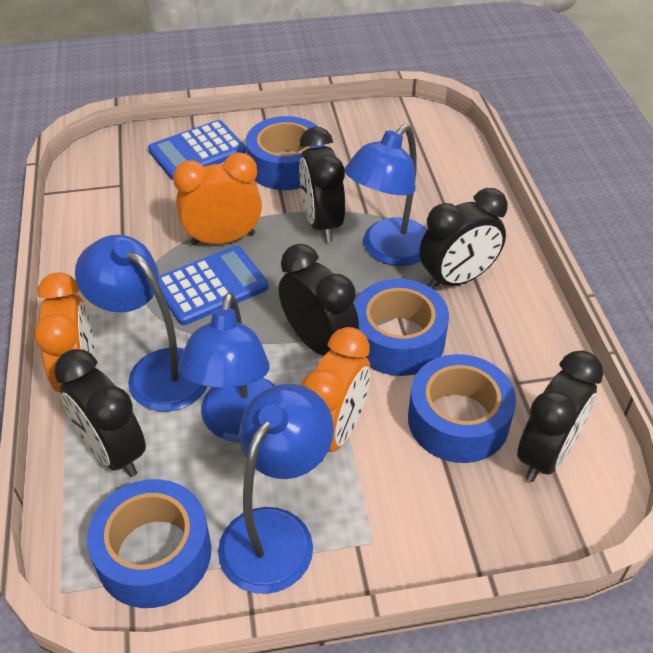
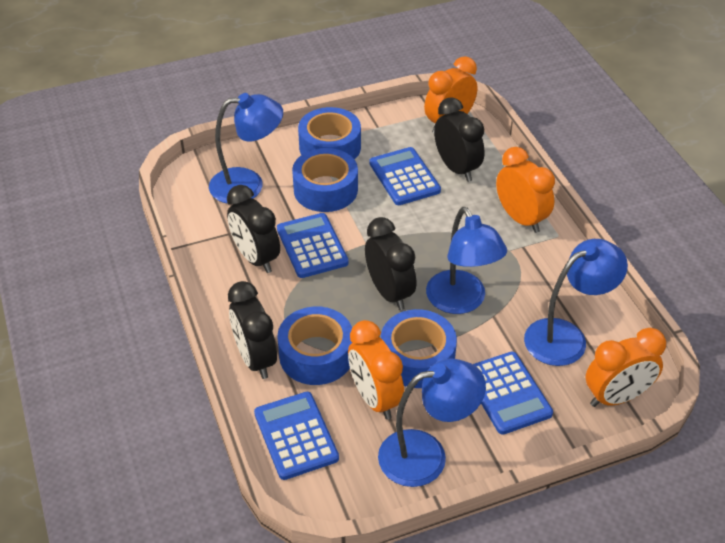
black clock: 5 -> 4
blue calculator: 2 -> 4
orange clock: 3 -> 4

